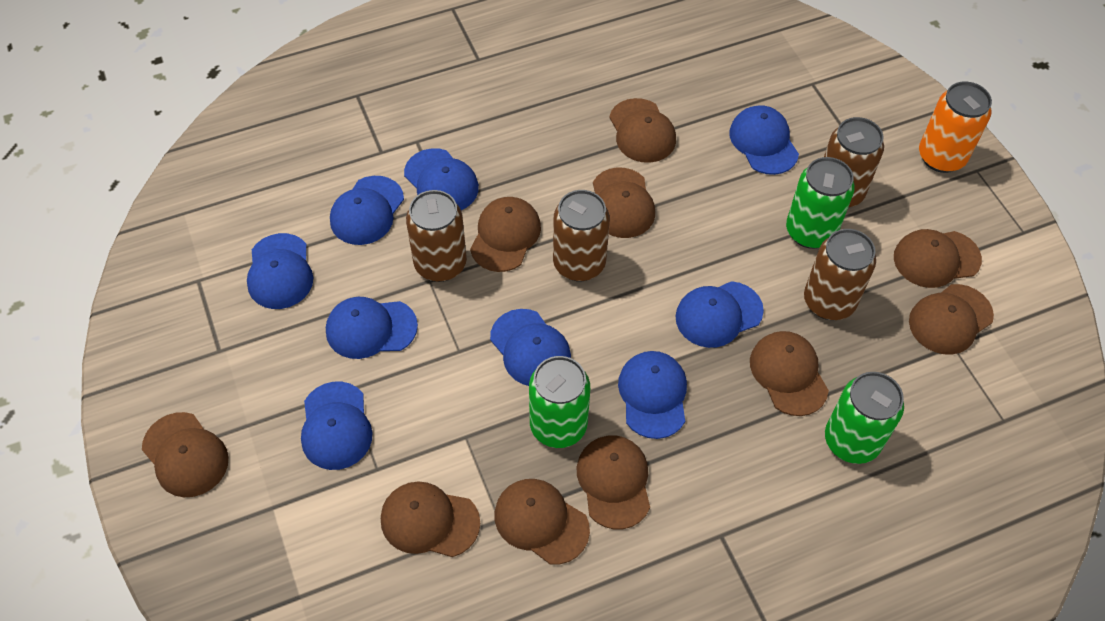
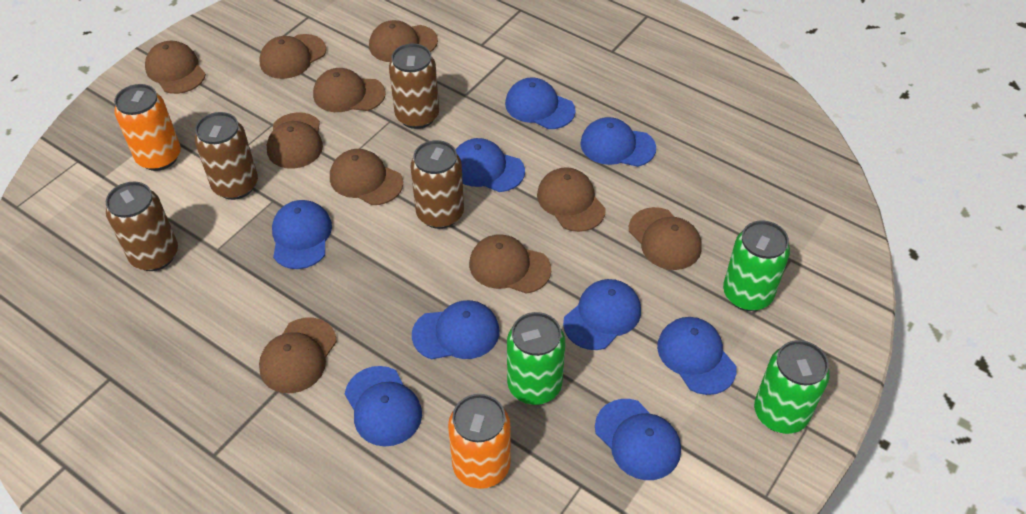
orange can: 1 -> 2

